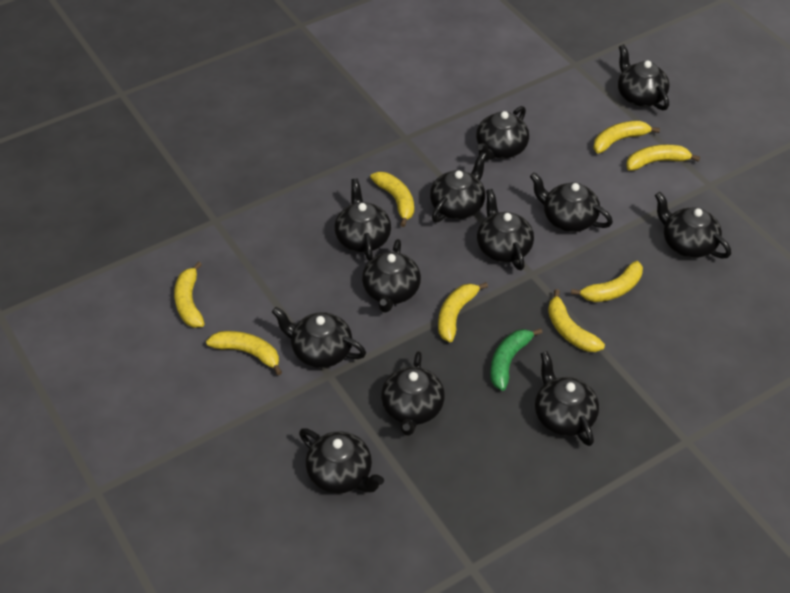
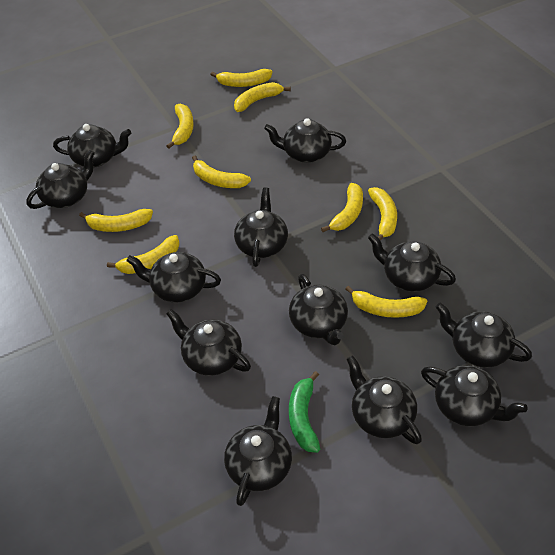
yellow banana: 8 -> 9

